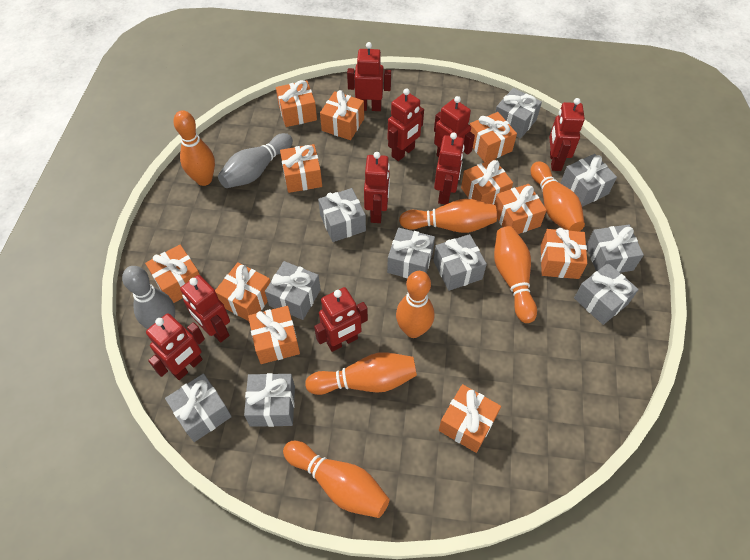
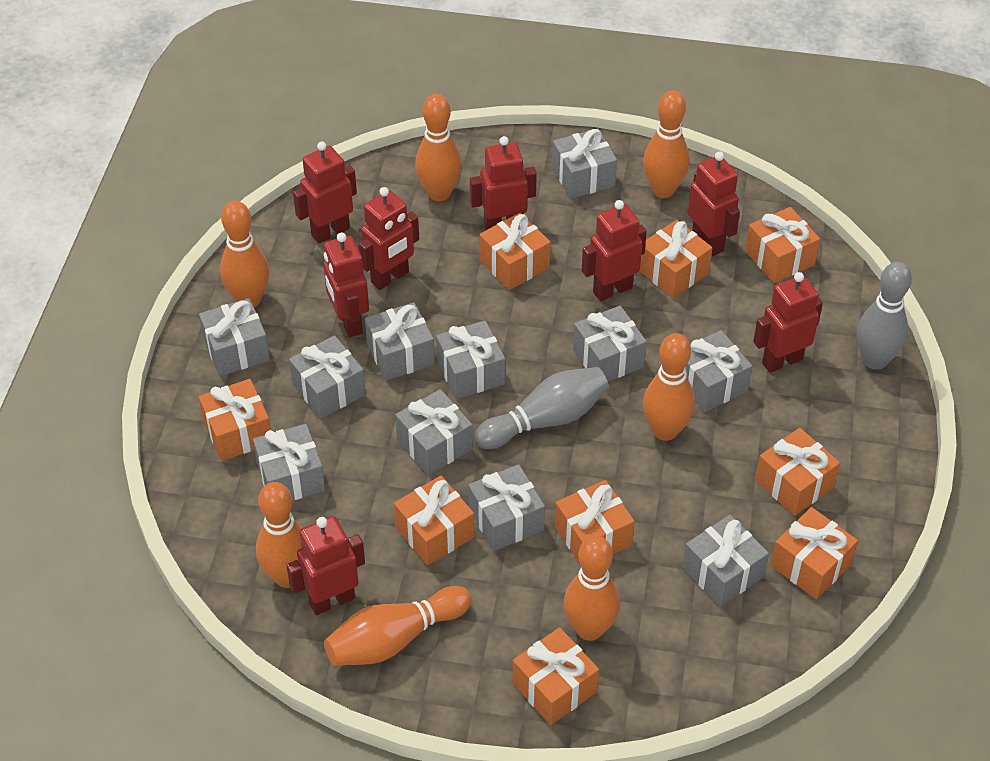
grey gift: 10 -> 11
orange gift: 11 -> 9
red robot: 9 -> 8

